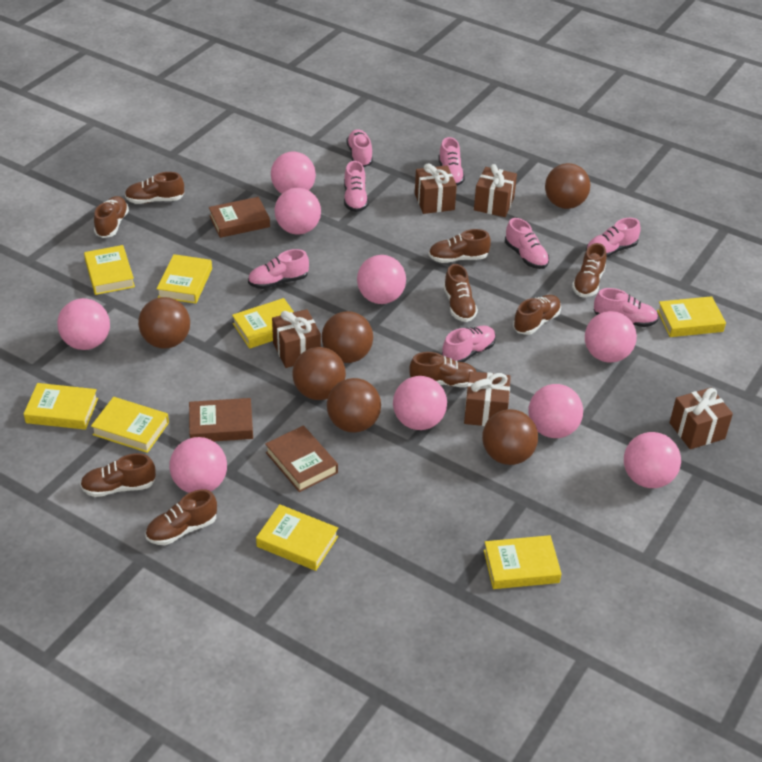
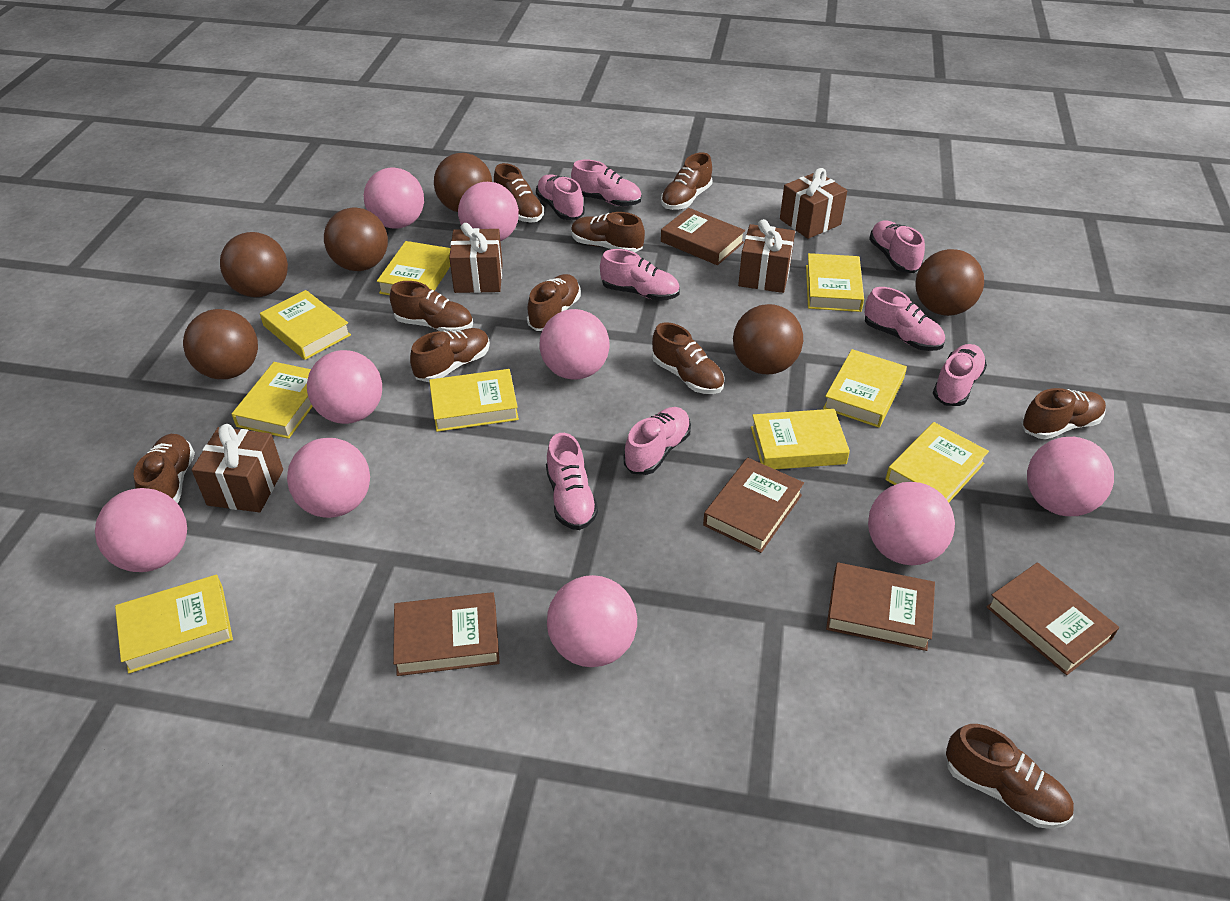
brown book: 3 -> 5
brown gift: 5 -> 4
brown shoe: 9 -> 10
yellow book: 8 -> 9

